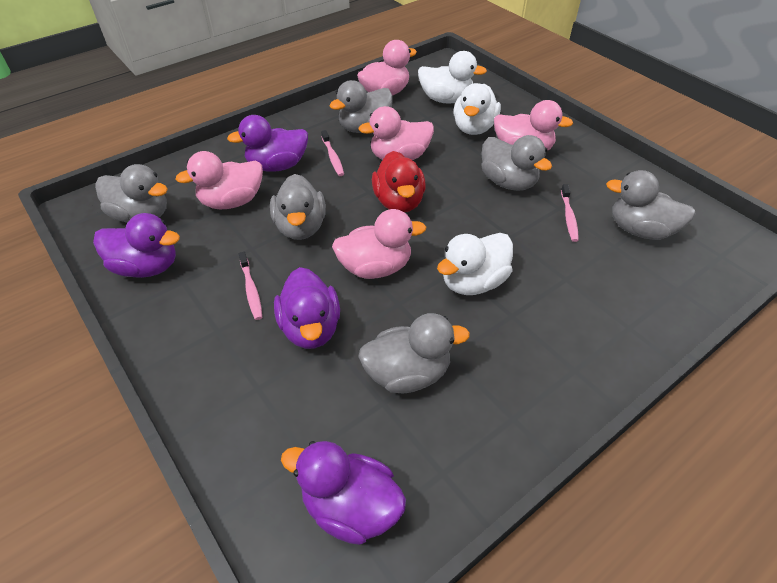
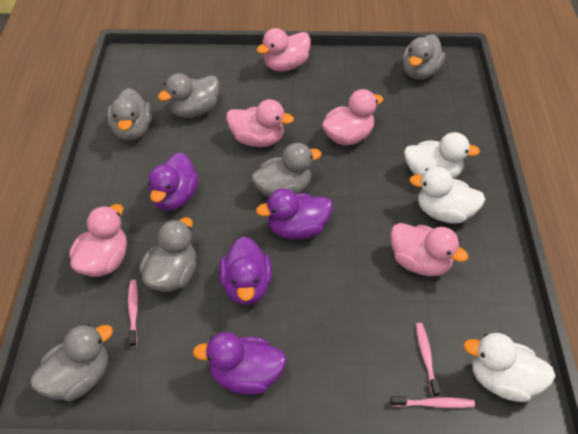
red duck: 1 -> 0

